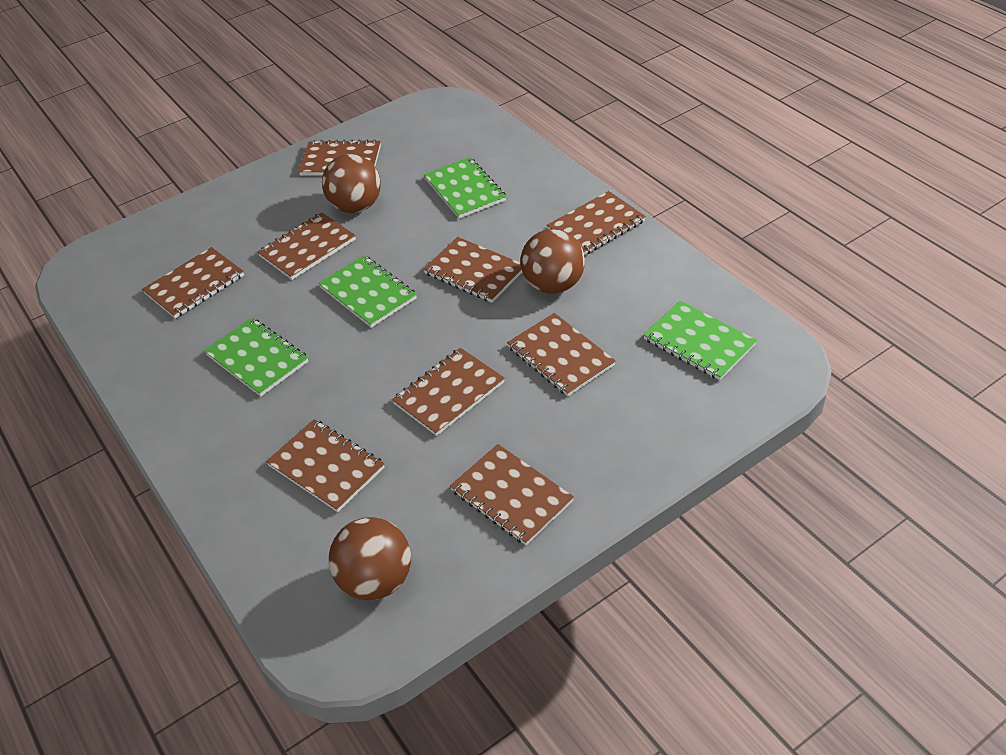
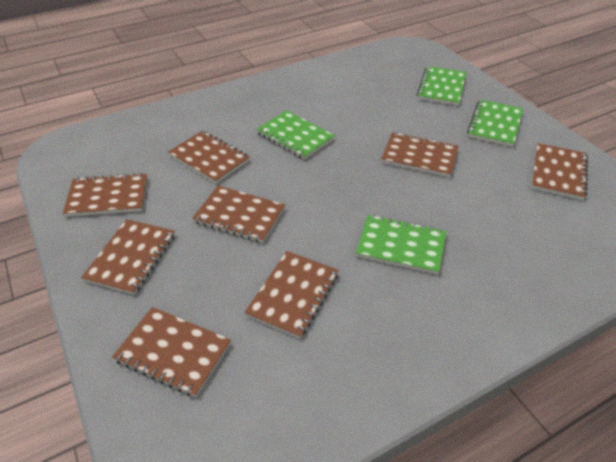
brown ball: 3 -> 0
brown notebook: 9 -> 8

